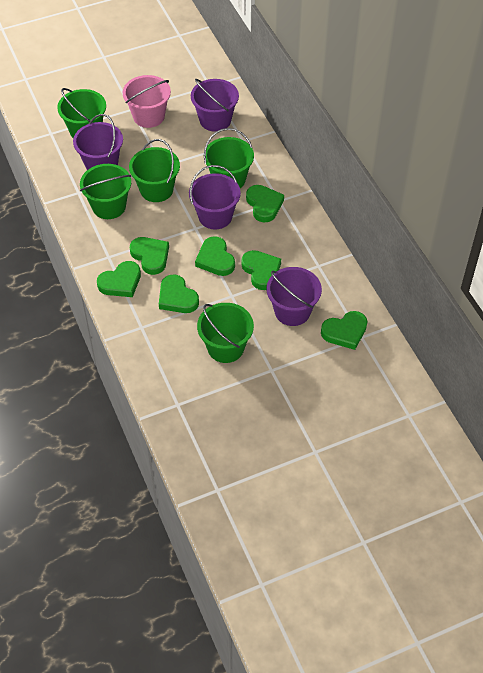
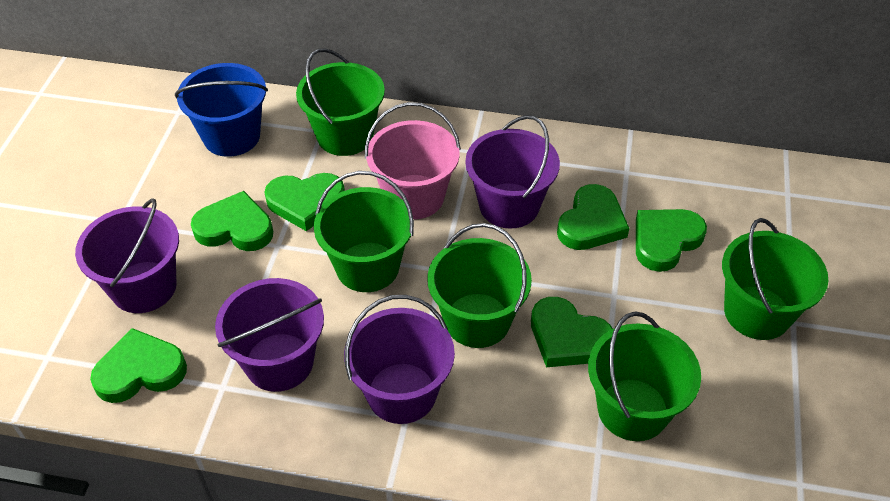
blue bucket: 0 -> 1
green heart: 7 -> 6

